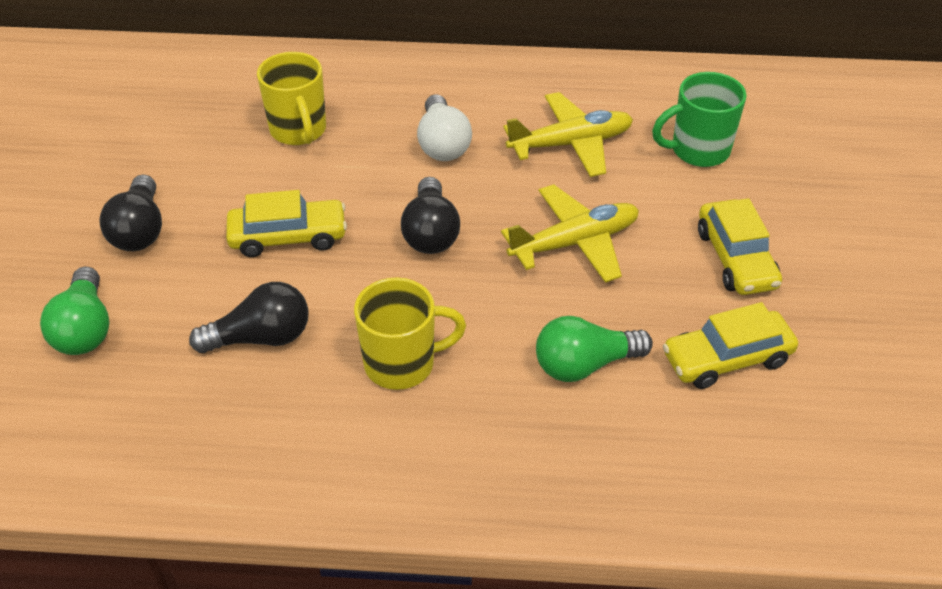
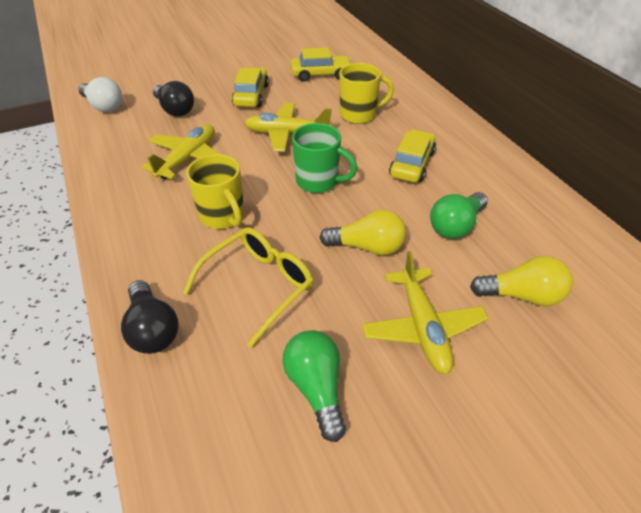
black light bulb: 3 -> 2
yellow glasses: 0 -> 1
yellow light bulb: 0 -> 2
yellow plane: 2 -> 3

